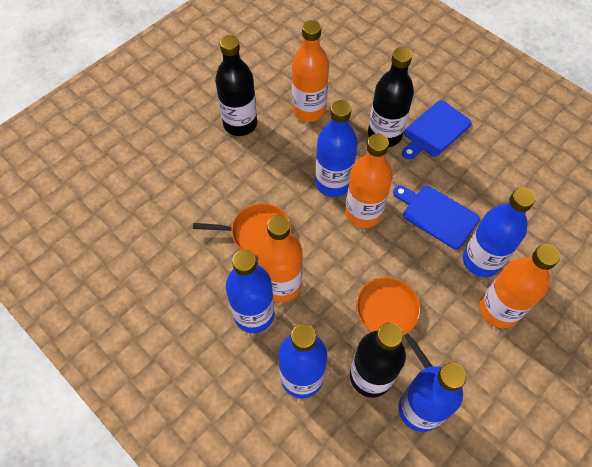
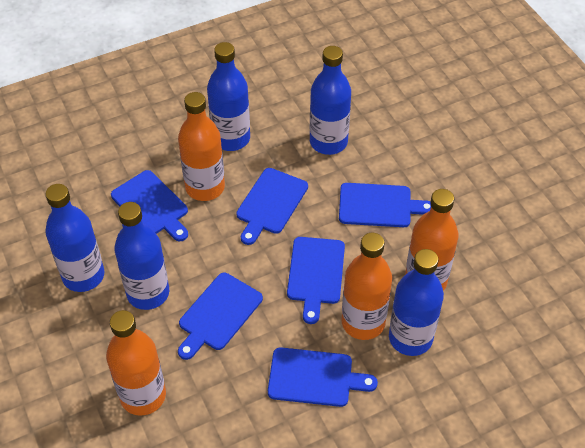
black bottle: 3 -> 0
blue cutting board: 2 -> 6
orange pan: 2 -> 0

